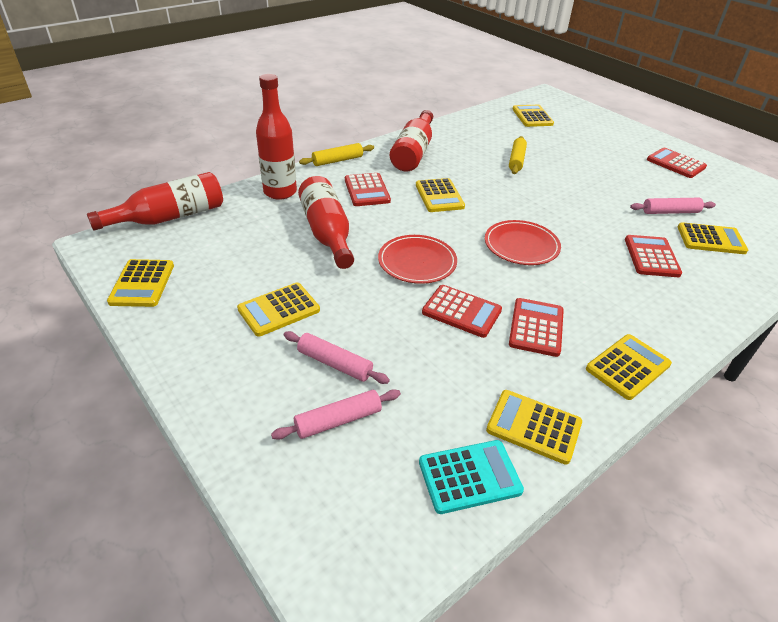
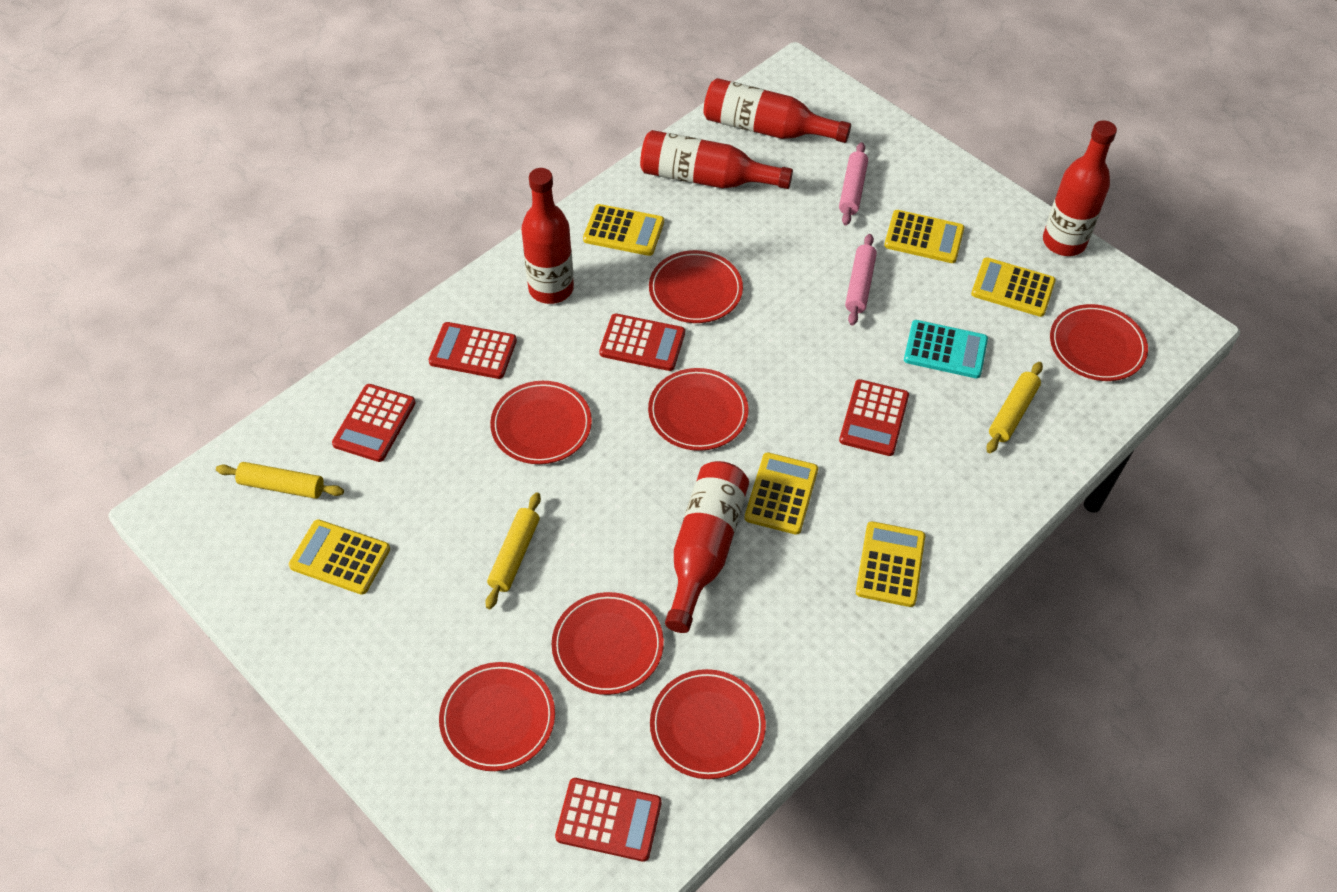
pink rolling pin: 3 -> 2
red bottle: 4 -> 5
red plate: 2 -> 7
yellow calculator: 7 -> 6
yellow rolling pin: 2 -> 3

